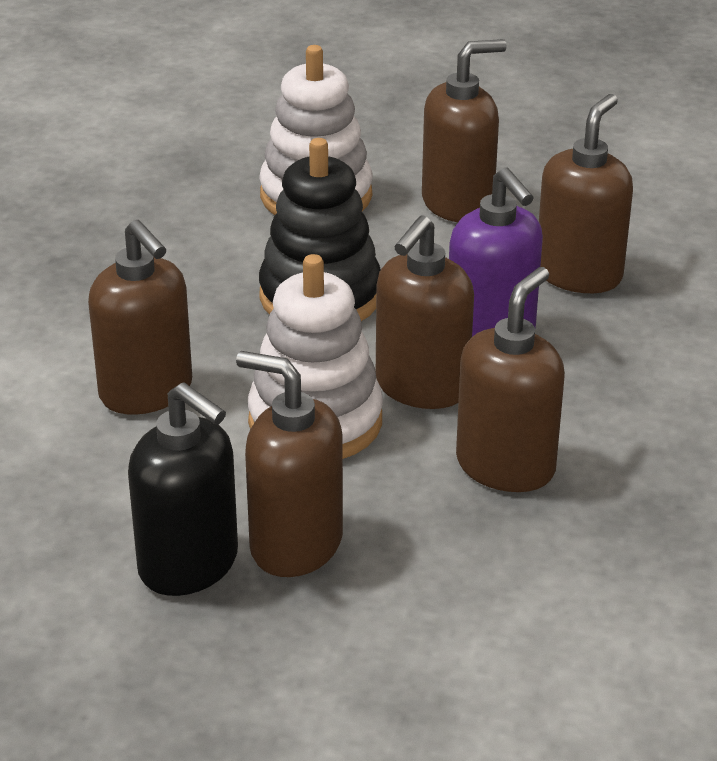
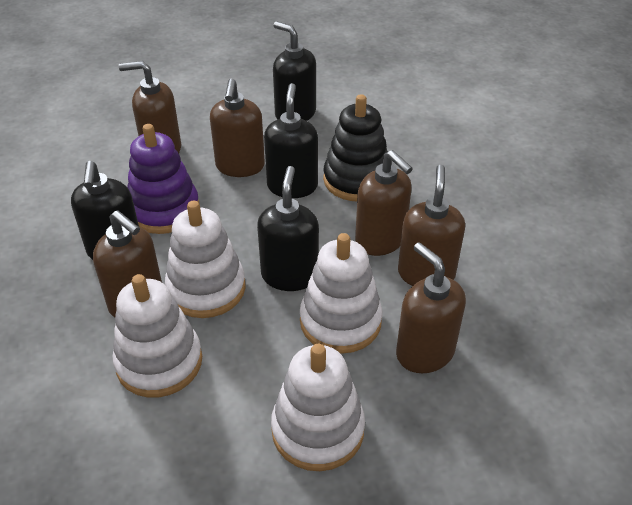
black soap dispenser: 1 -> 4
purple soap dispenser: 1 -> 0
purple stacking toy: 0 -> 1
white stacking toy: 2 -> 4

